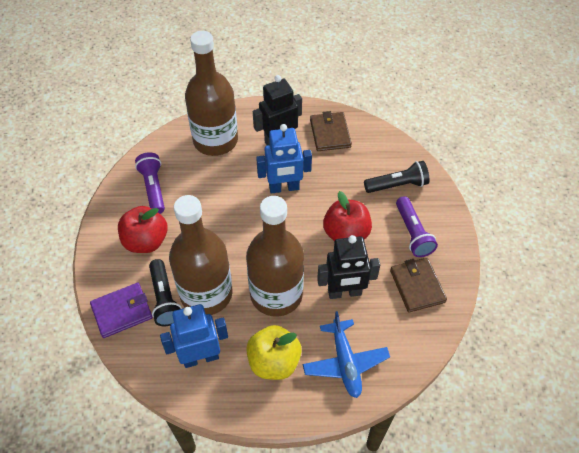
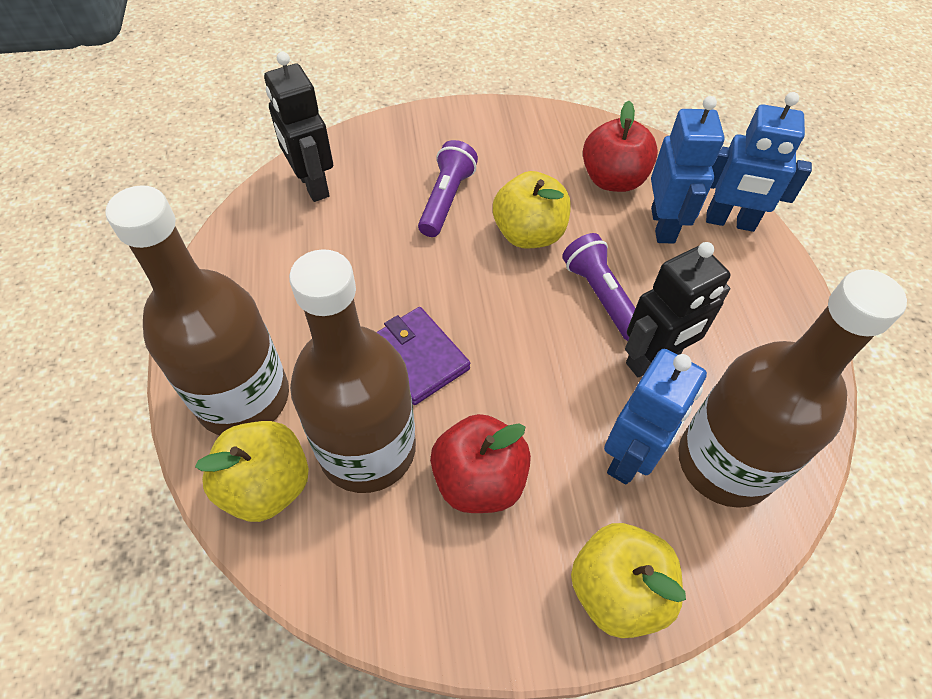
black flashlight: 2 -> 0
blue plane: 1 -> 0
blue robot: 2 -> 3
brown wallet: 2 -> 0
yellow apple: 1 -> 3

